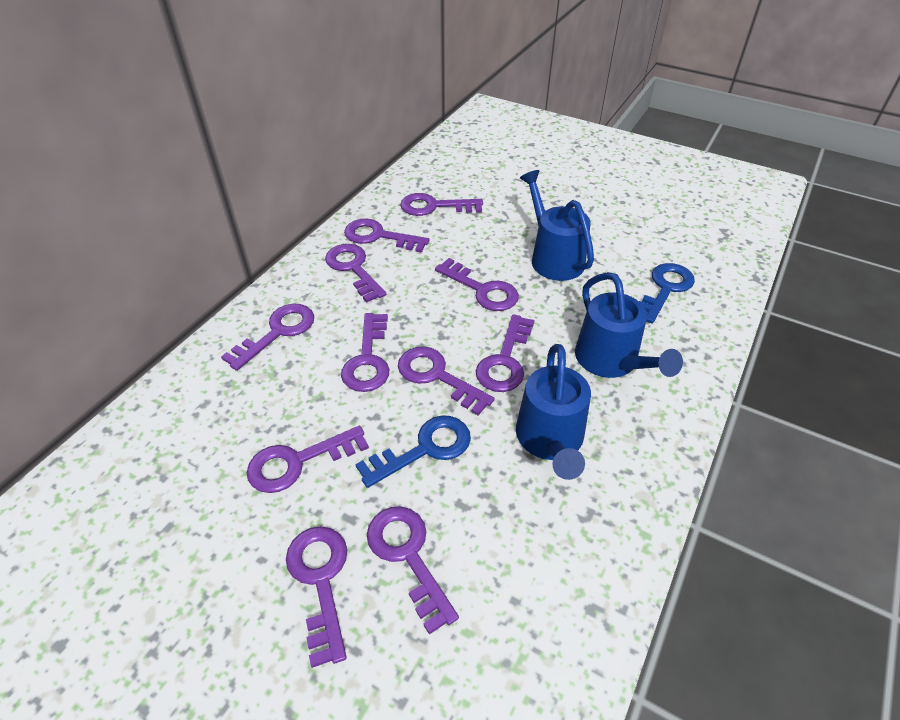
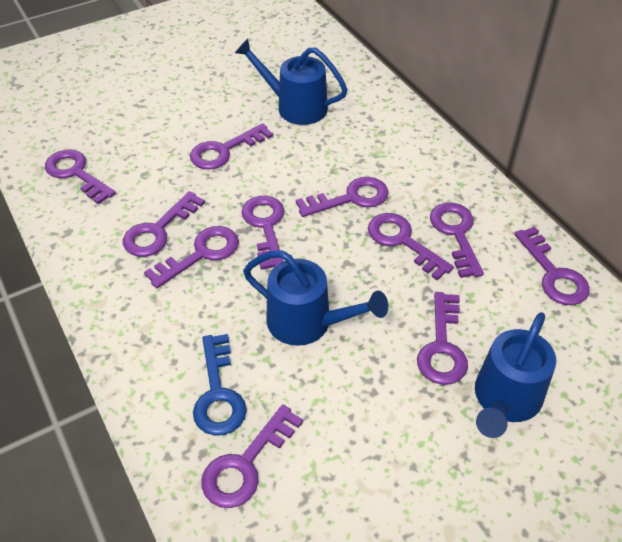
blue key: 2 -> 1

